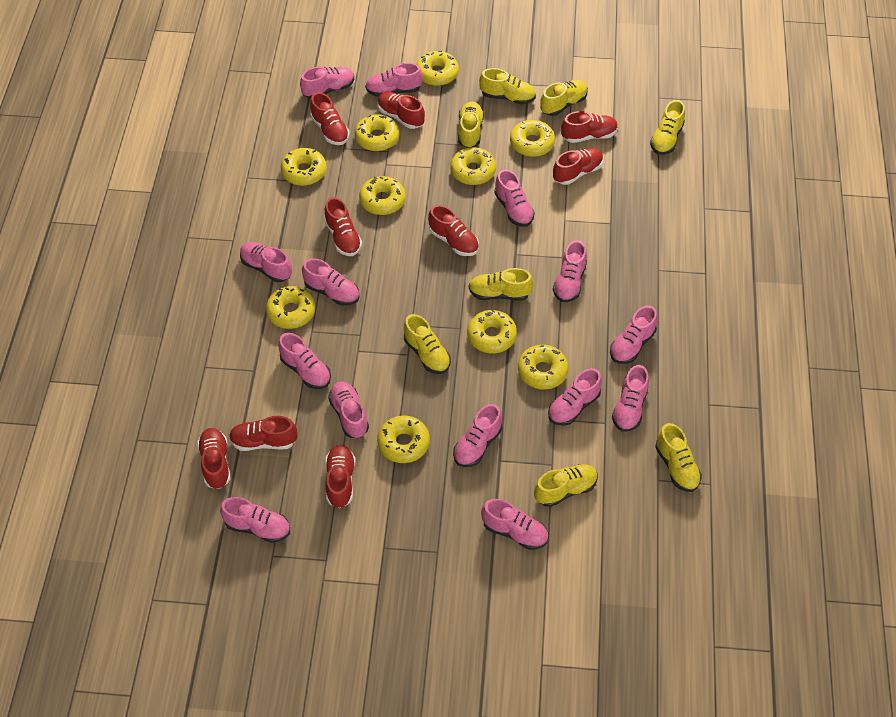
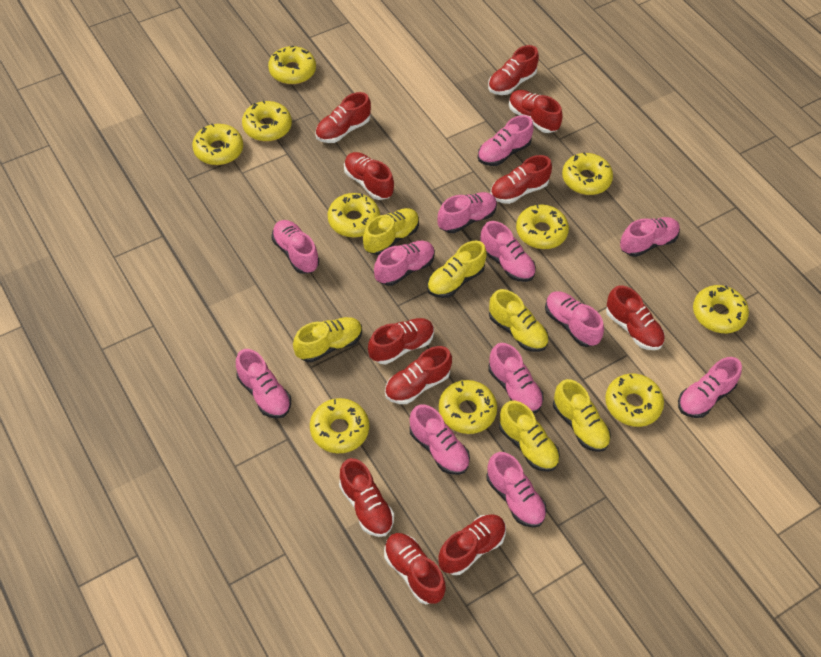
pink shoe: 14 -> 12
red shoe: 9 -> 11
yellow shoe: 8 -> 6

